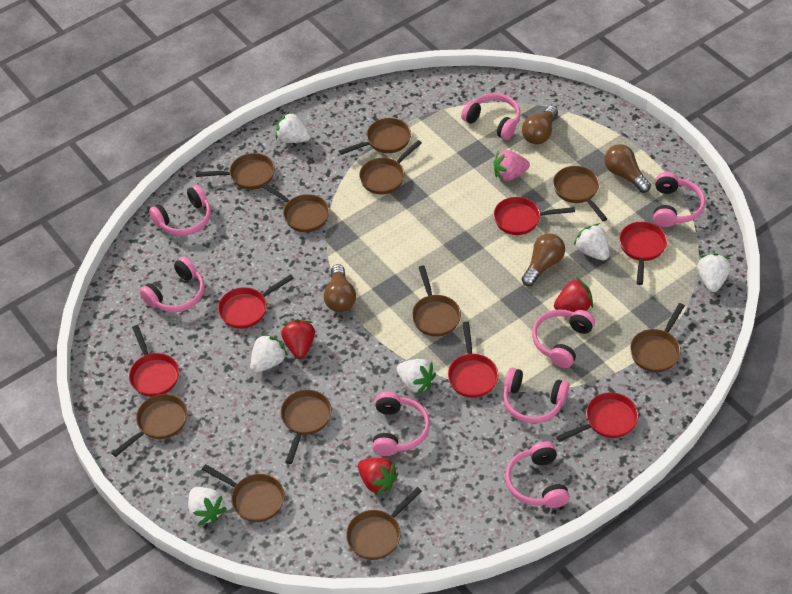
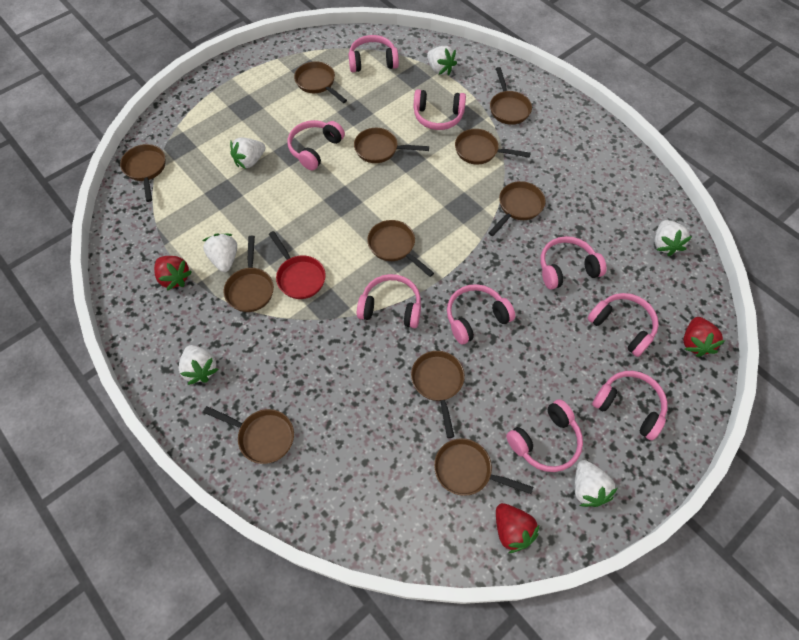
brown light bulb: 4 -> 0
pink headphones: 8 -> 9
pink strawberry: 1 -> 0
red pan: 6 -> 1

